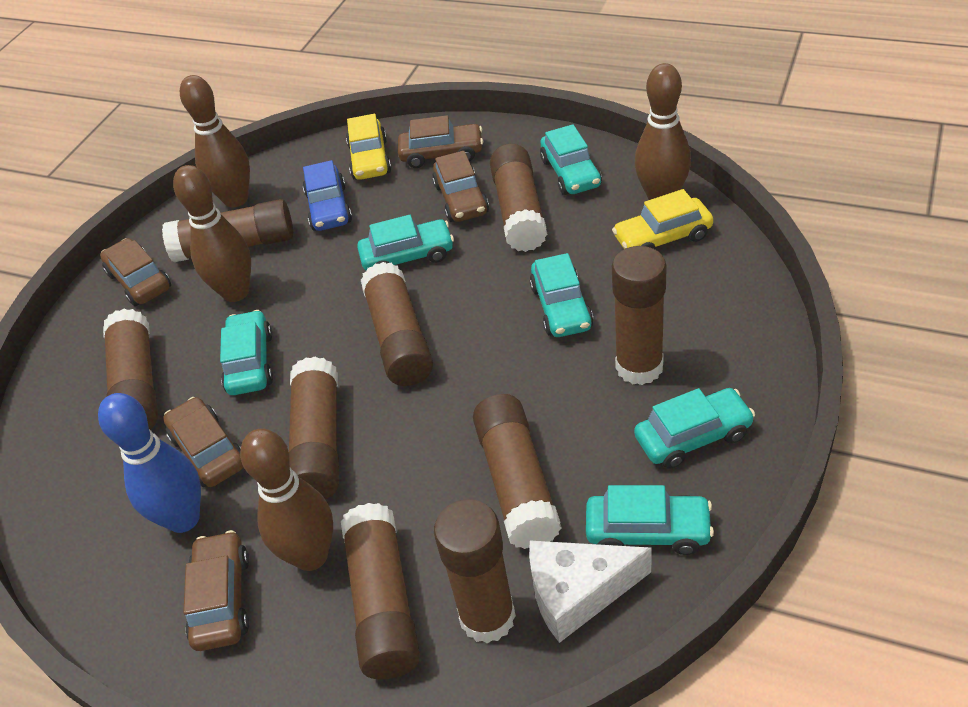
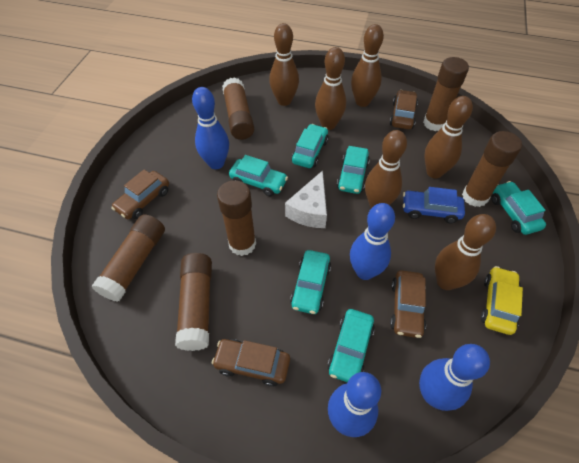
blue bowling pin: 1 -> 4
brown bowling pin: 4 -> 6
brown car: 5 -> 4
brown glue stick: 9 -> 6
yellow car: 2 -> 1

